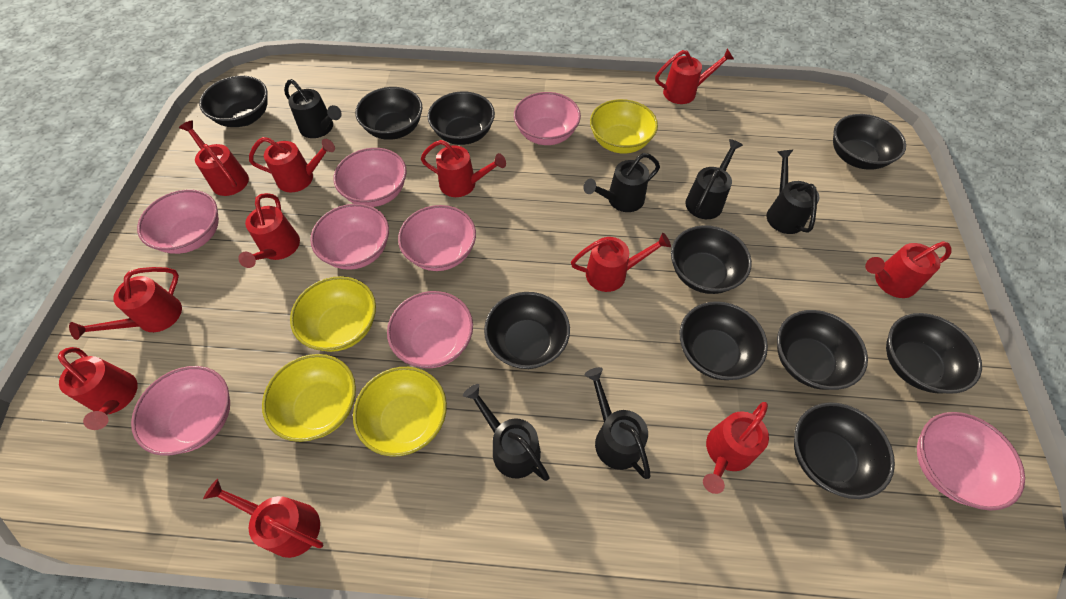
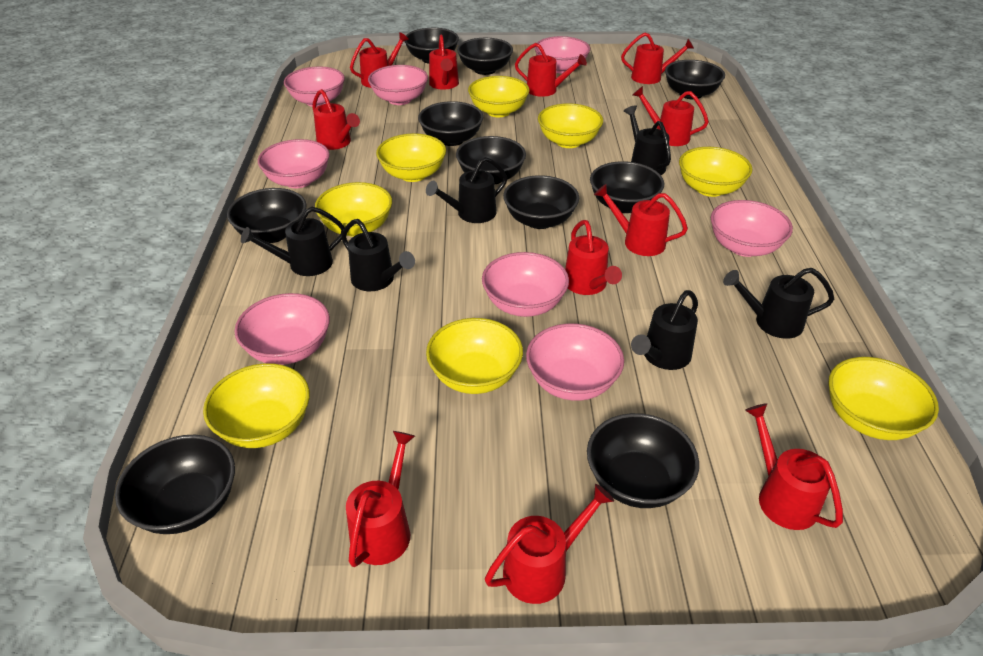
yellow bowl: 4 -> 8

